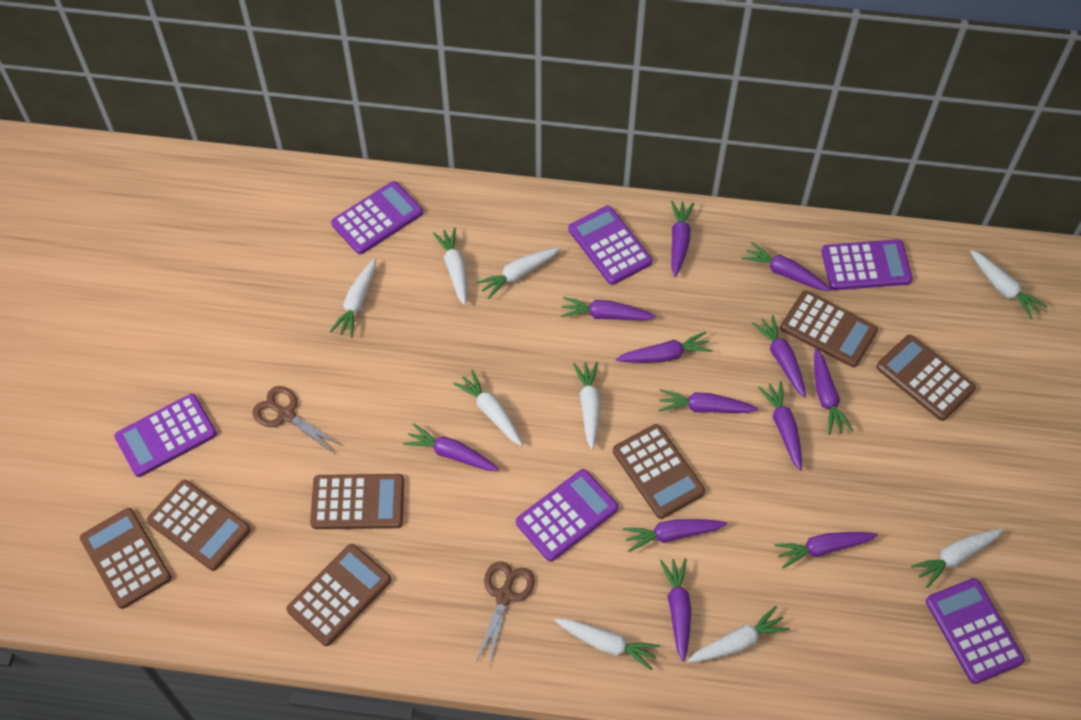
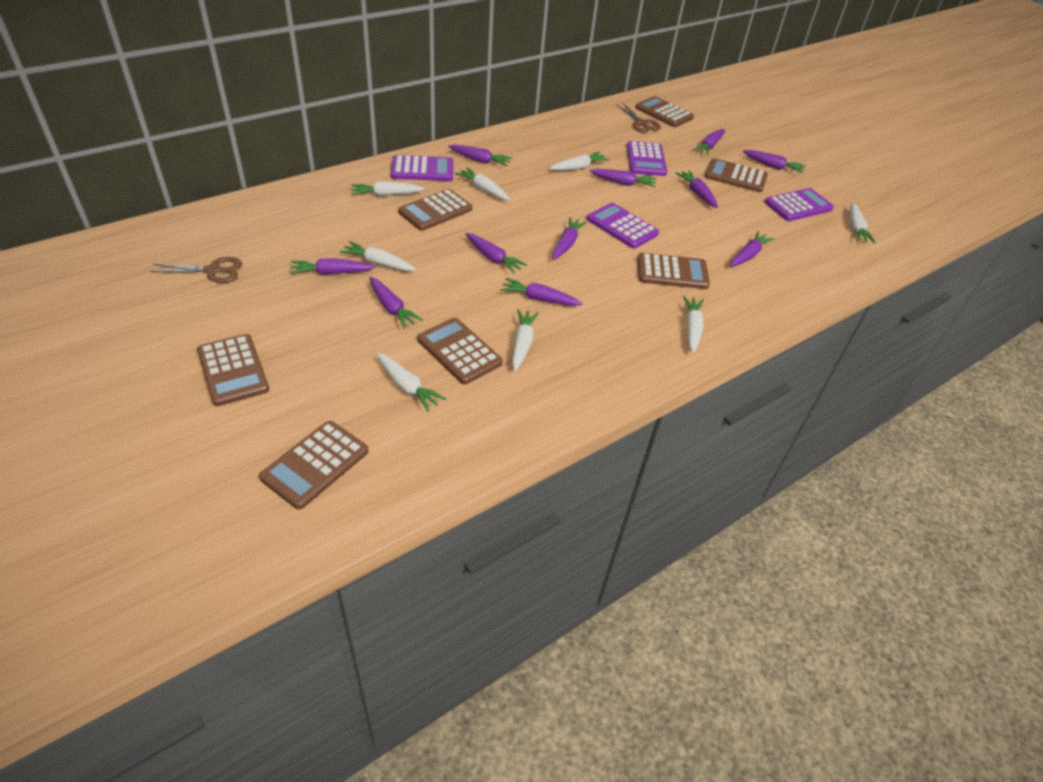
purple calculator: 6 -> 4
purple carrot: 12 -> 11
white carrot: 9 -> 8

